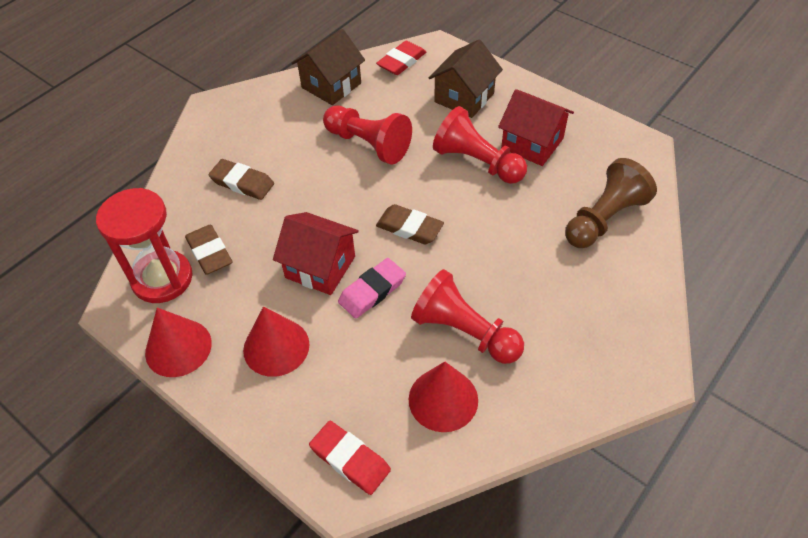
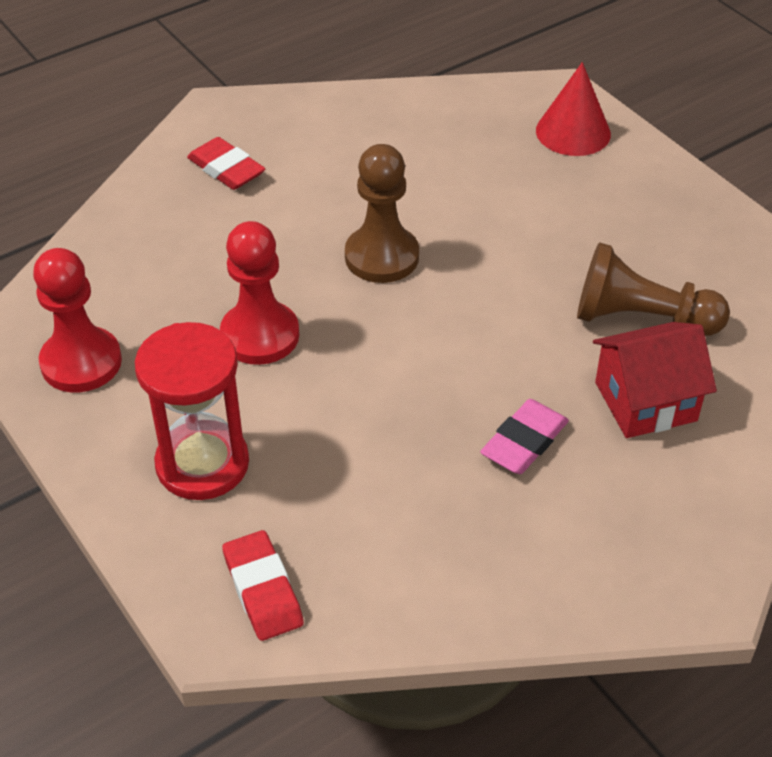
brown eraser: 3 -> 0
brown house: 2 -> 0
brown pawn: 1 -> 2
red cone: 3 -> 1
red house: 2 -> 1
red pawn: 3 -> 2

